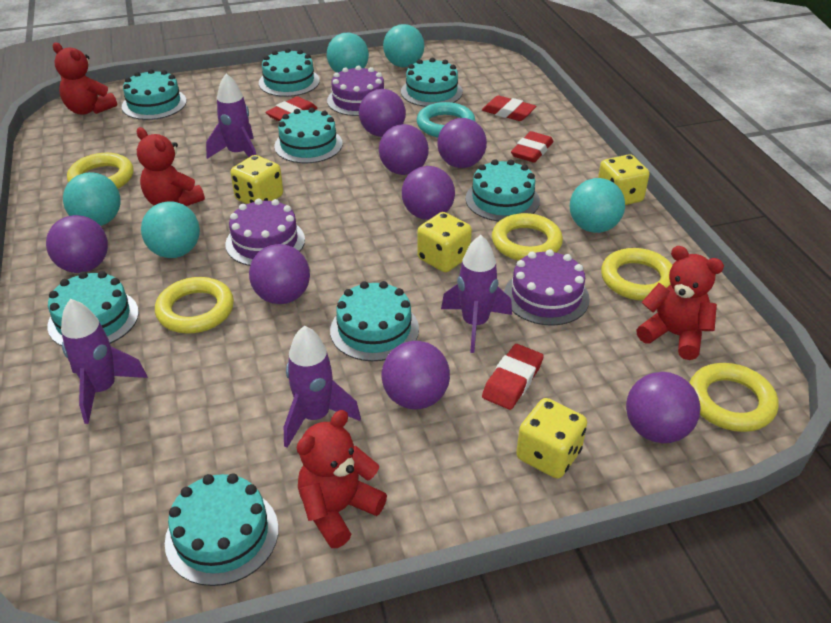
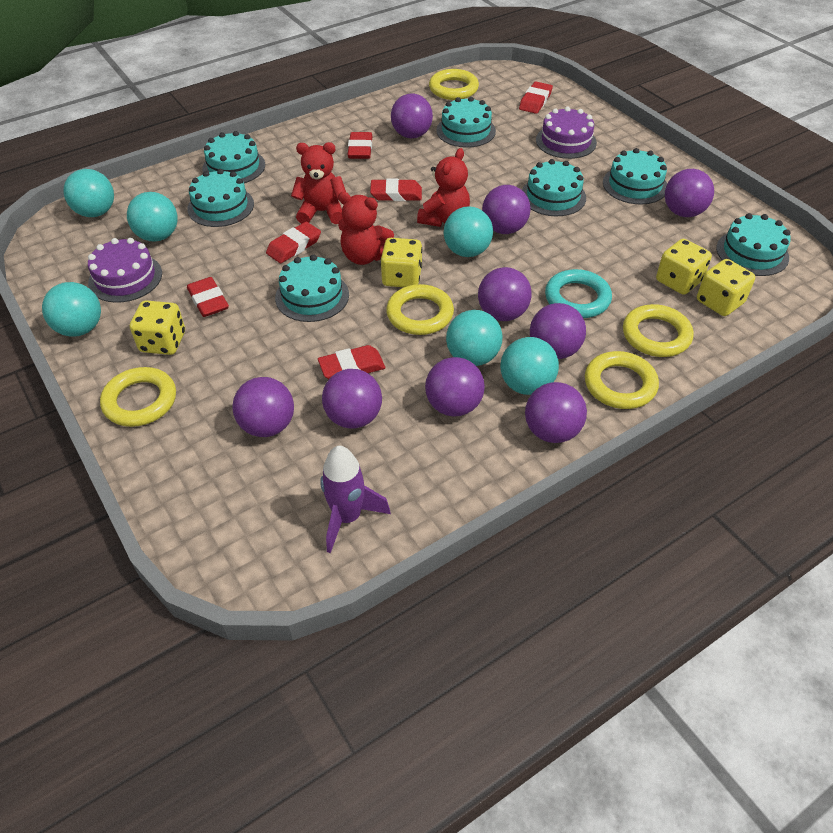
purple ball: 8 -> 9
purple cake: 3 -> 2
purple rocket: 4 -> 1
red eraser: 4 -> 6
red teddy bear: 4 -> 3
turquoise ball: 5 -> 6
turquoise cake: 8 -> 7

